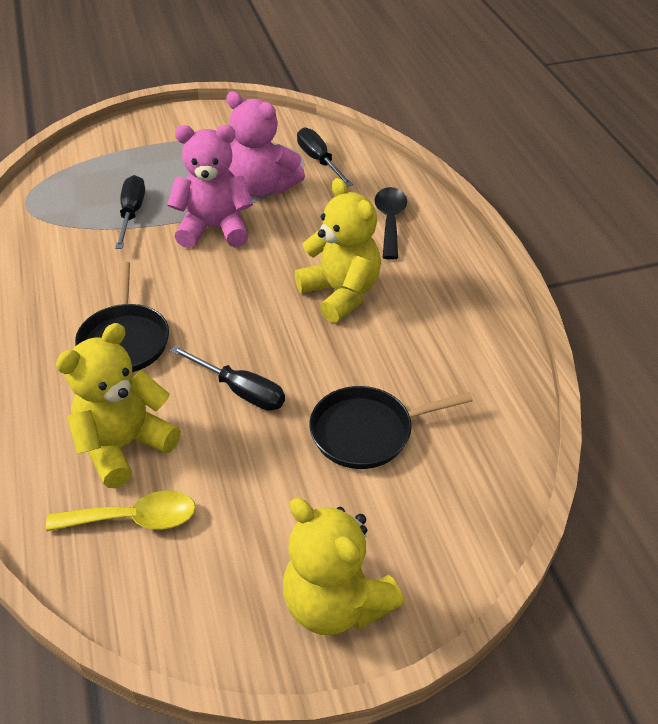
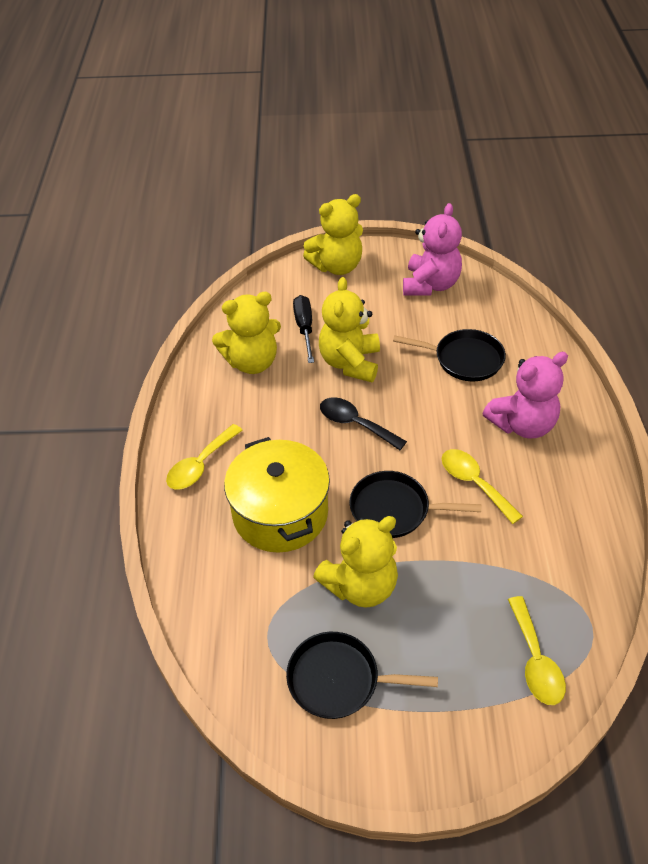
black pan: 2 -> 3
black screwdriver: 3 -> 1
yellow pot: 0 -> 1
yellow spoon: 1 -> 3
yellow teddy bear: 3 -> 4

